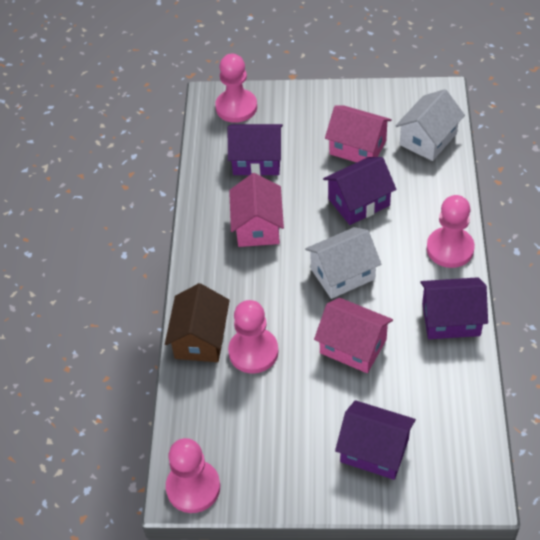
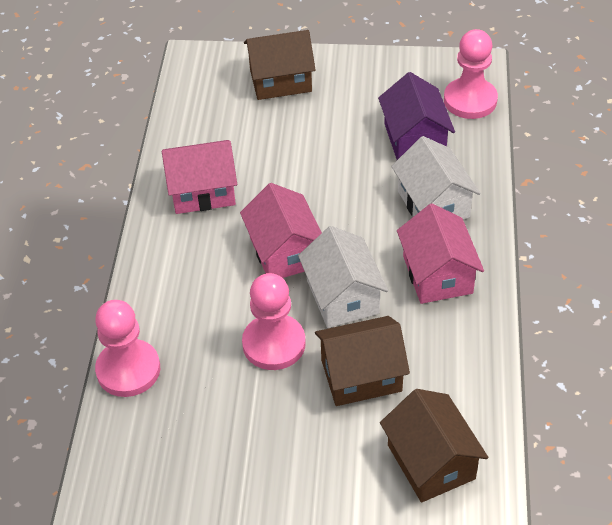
brown house: 1 -> 3
pink pawn: 4 -> 3
purple house: 4 -> 1

